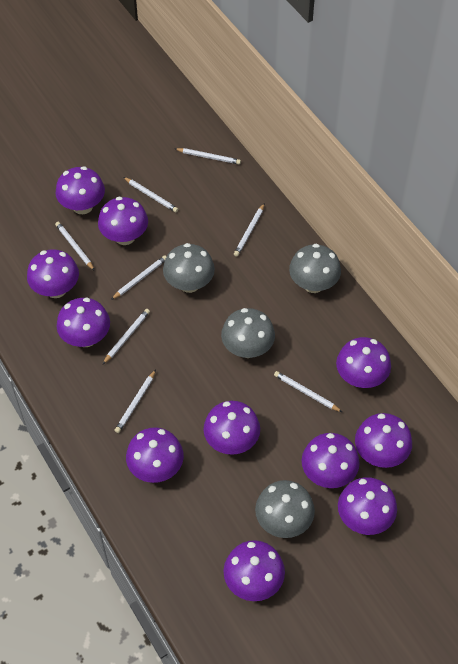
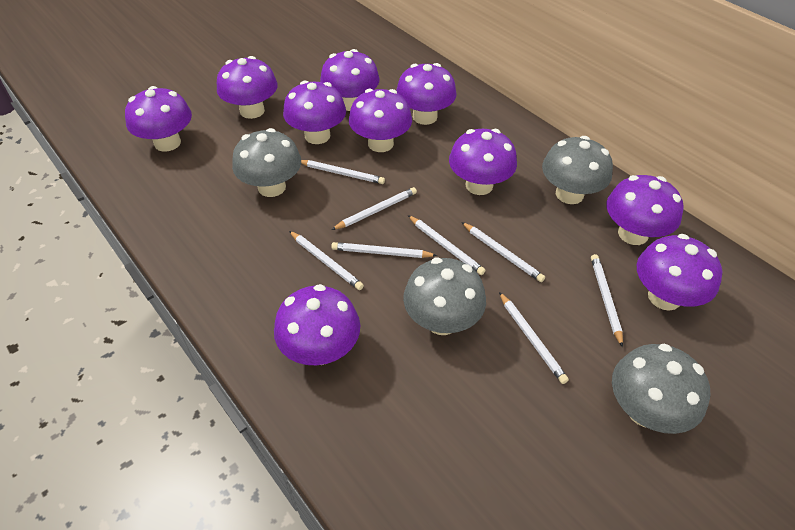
purple mushroom: 11 -> 10

